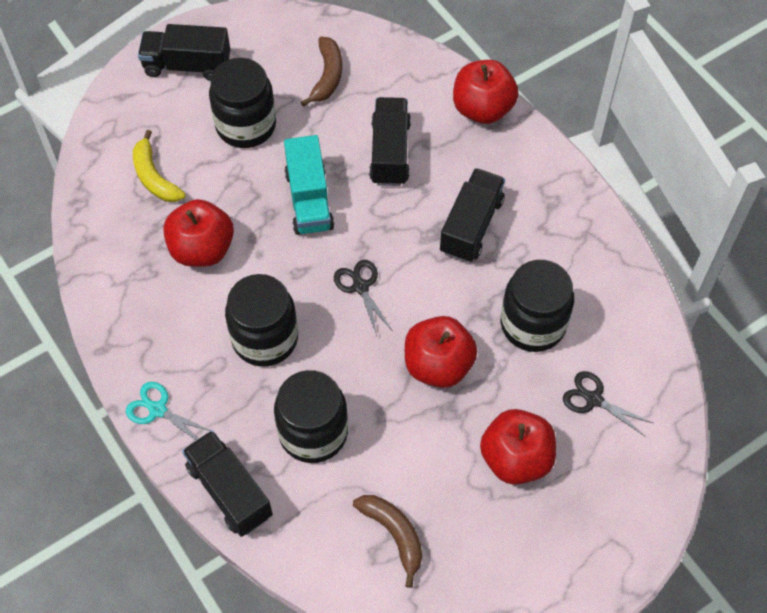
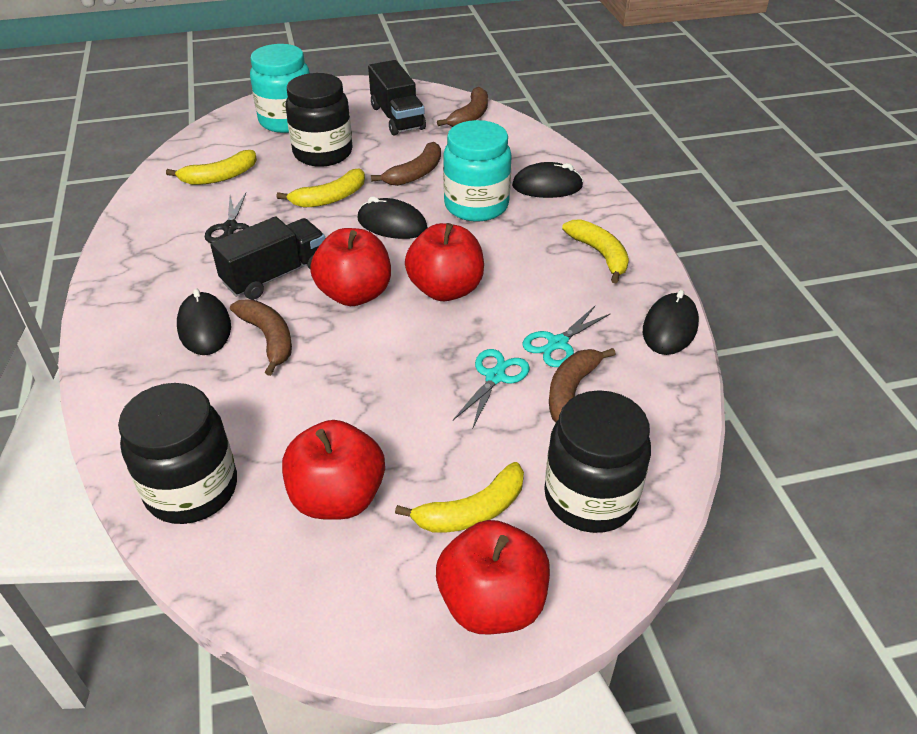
black jar: 4 -> 3
black mouse: 0 -> 4
black scissors: 2 -> 1
black truck: 4 -> 2
brown banana: 2 -> 4
turquoise jar: 0 -> 2
turquoise scissors: 1 -> 2
turquoise truck: 1 -> 0
yellow banana: 1 -> 4

